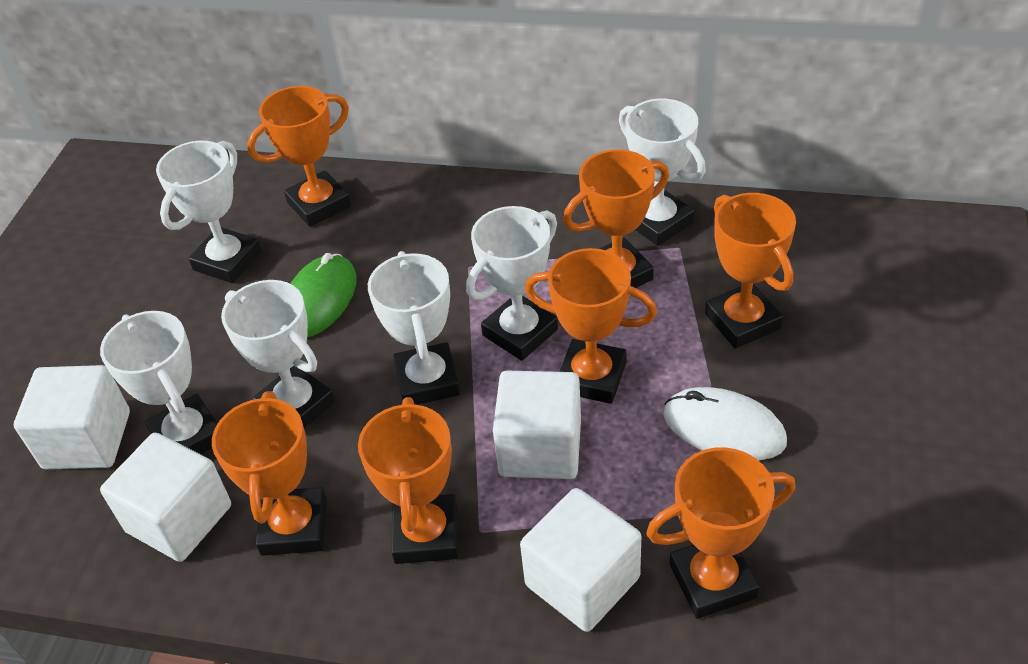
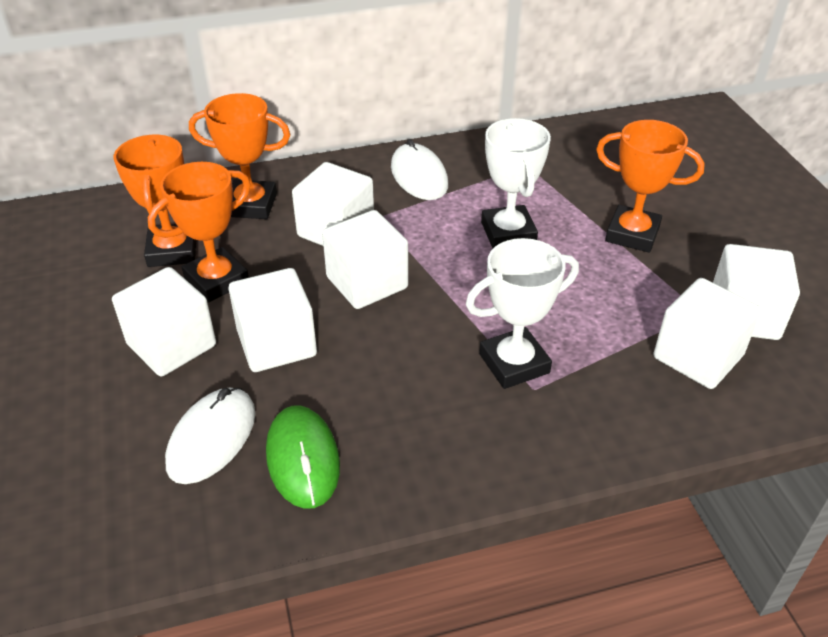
orange trophy: 7 -> 4
white cube: 4 -> 6
white mouse: 1 -> 2
white trophy: 6 -> 2

